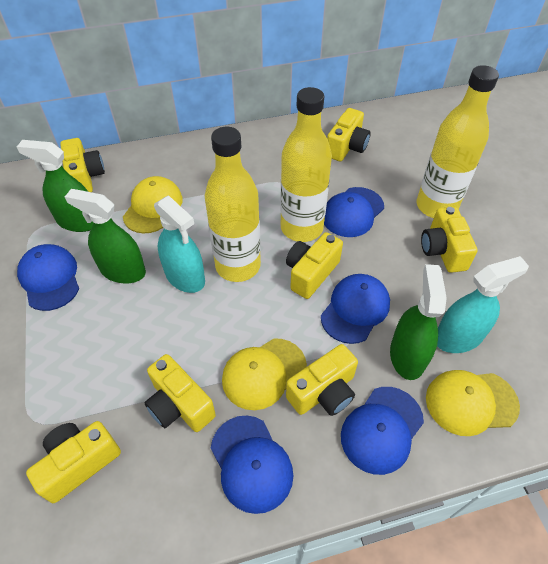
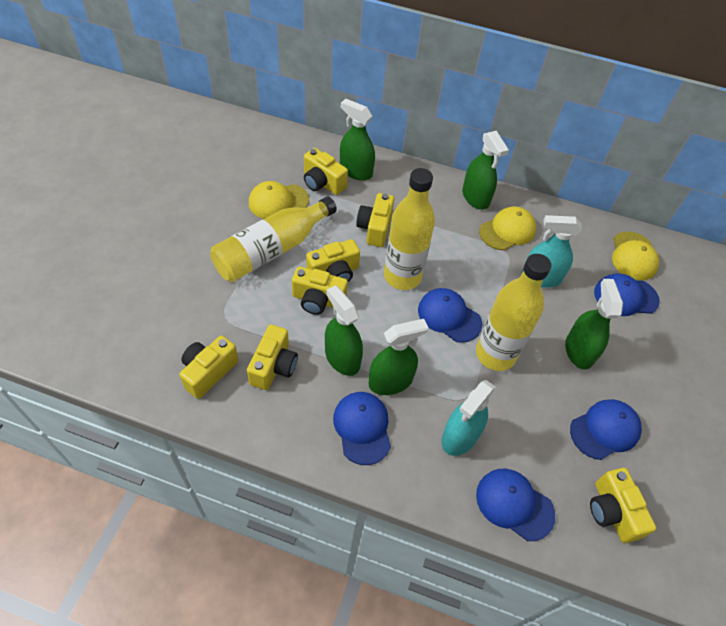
green spray bottle: 3 -> 5

